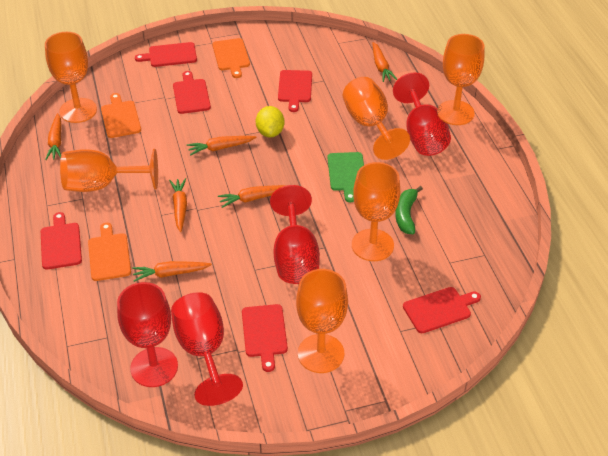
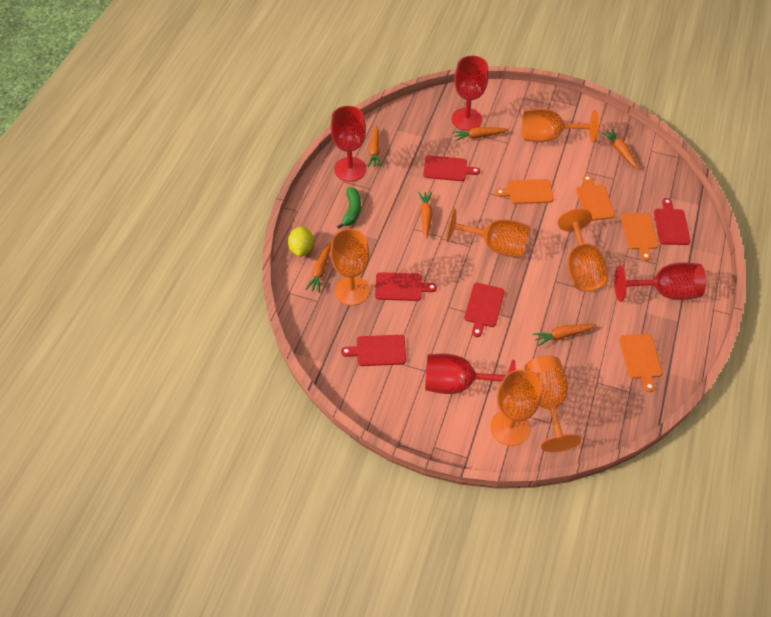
green cutting board: 1 -> 0
orange cutting board: 3 -> 4
red cutting board: 6 -> 5

